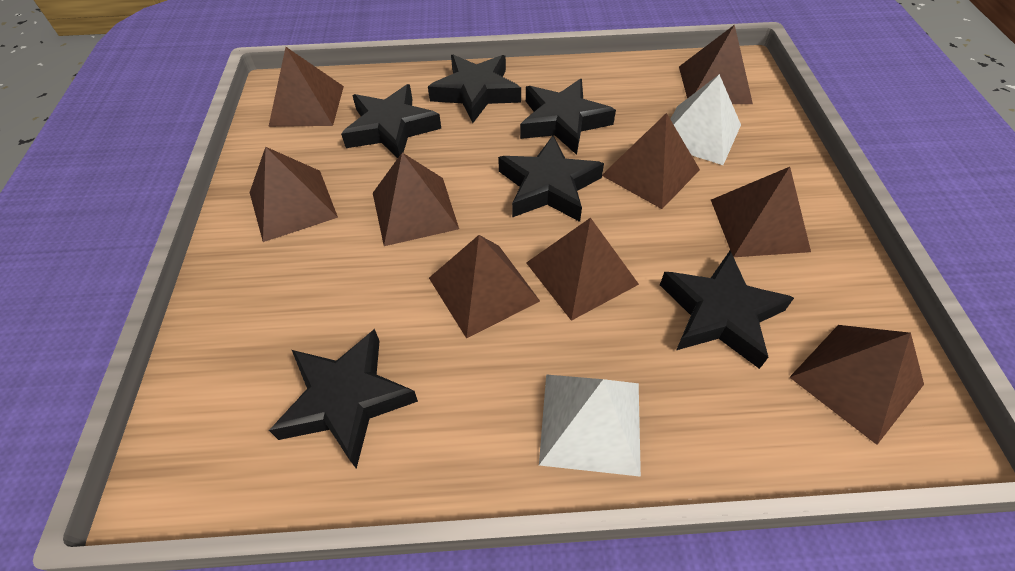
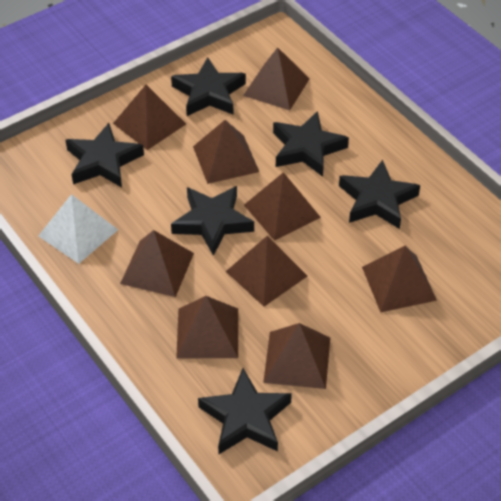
white pyramid: 2 -> 1

